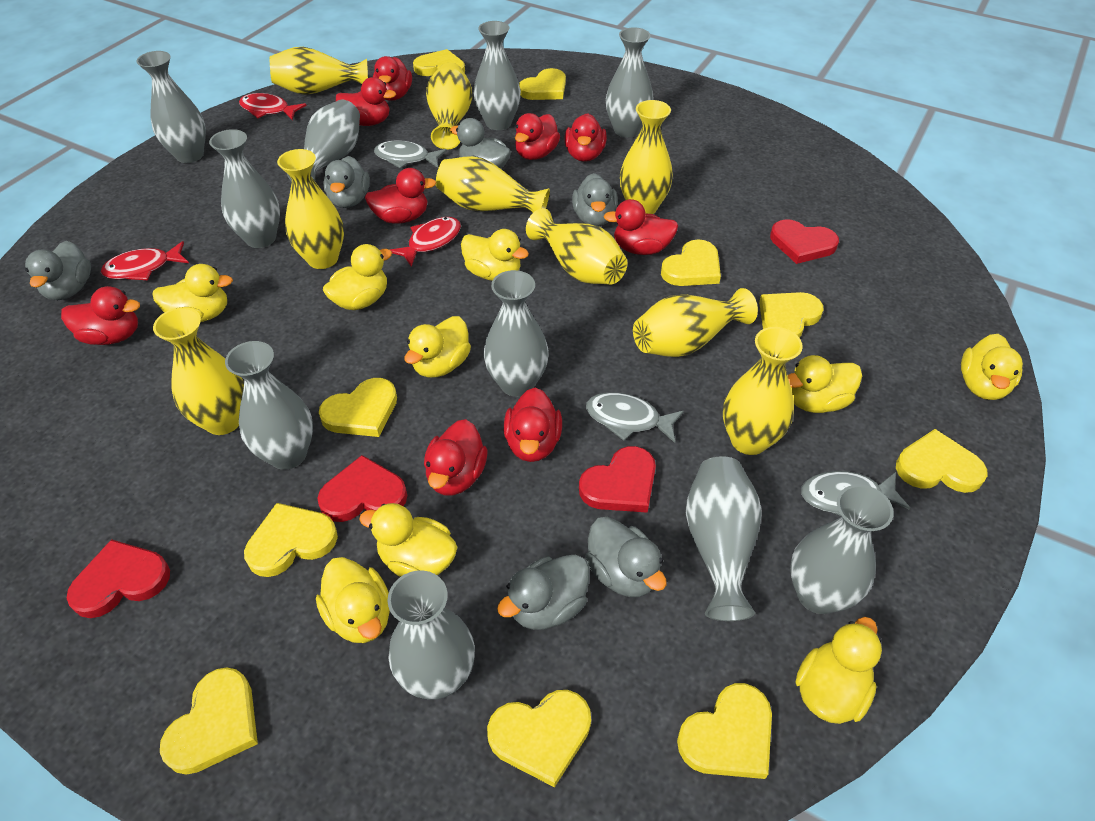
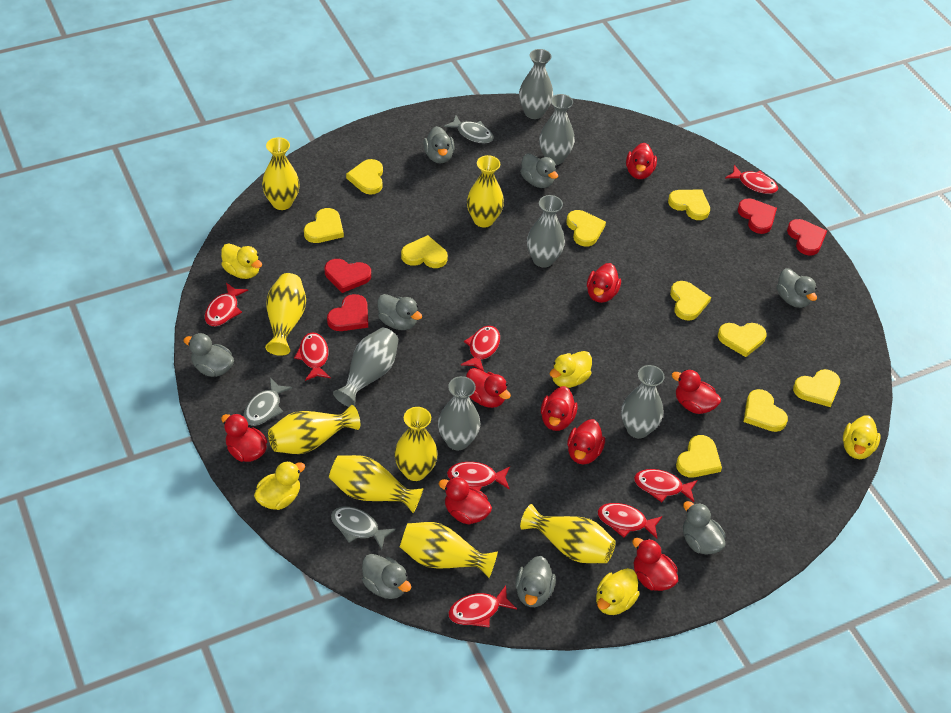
grey duck: 6 -> 8
grey vase: 10 -> 6
red fish: 3 -> 8
yellow duck: 9 -> 5
yellow vase: 9 -> 8

